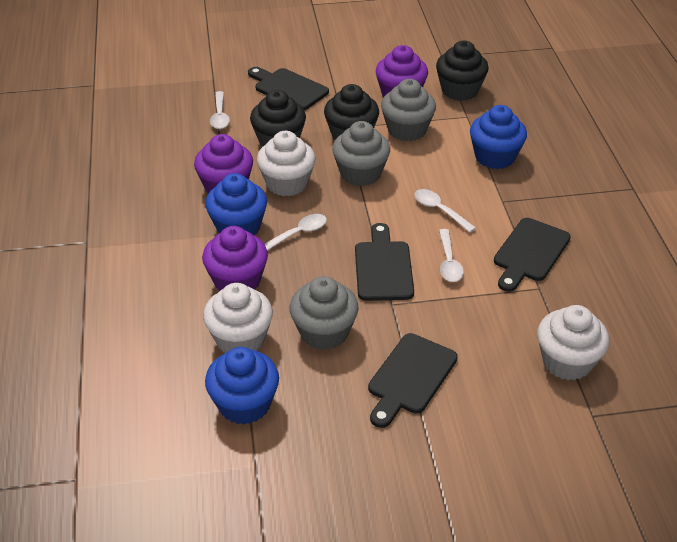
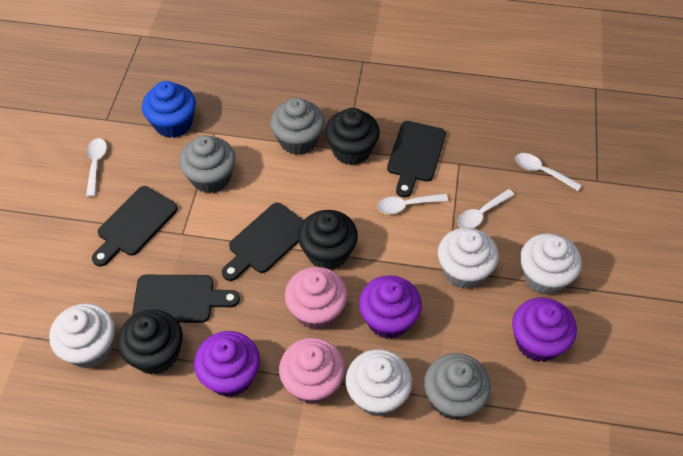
blue cupcake: 3 -> 1
pink cupcake: 0 -> 2
white cupcake: 3 -> 4

